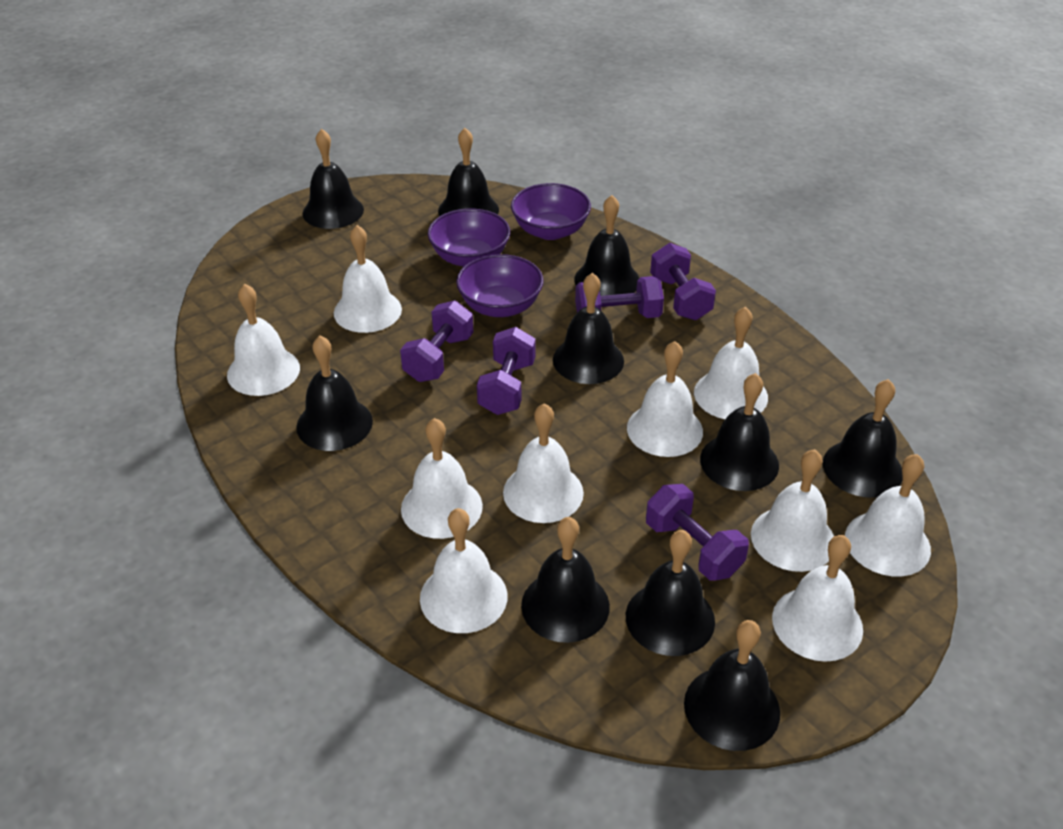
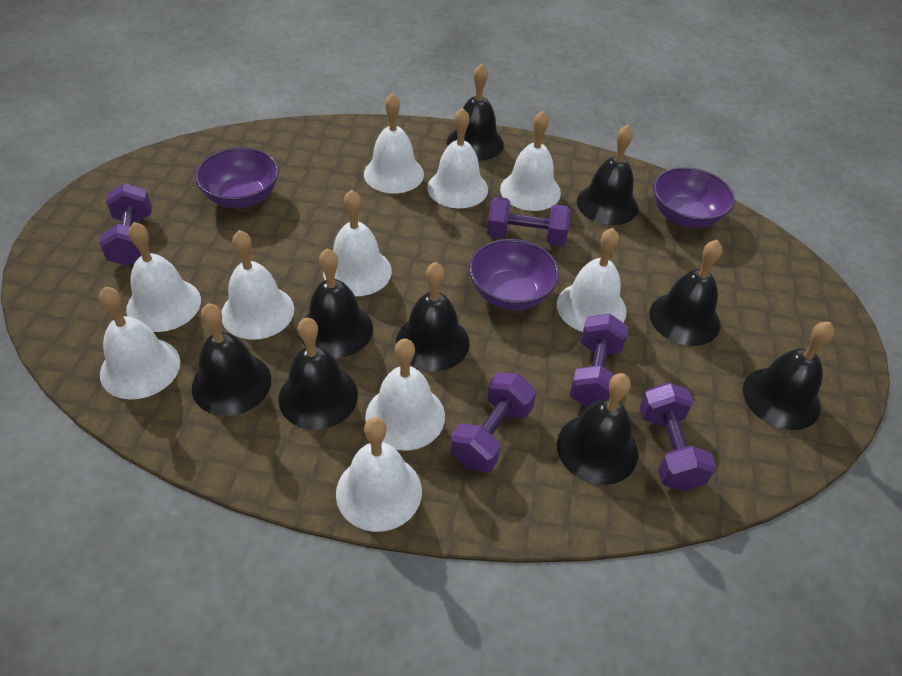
black bell: 10 -> 9

